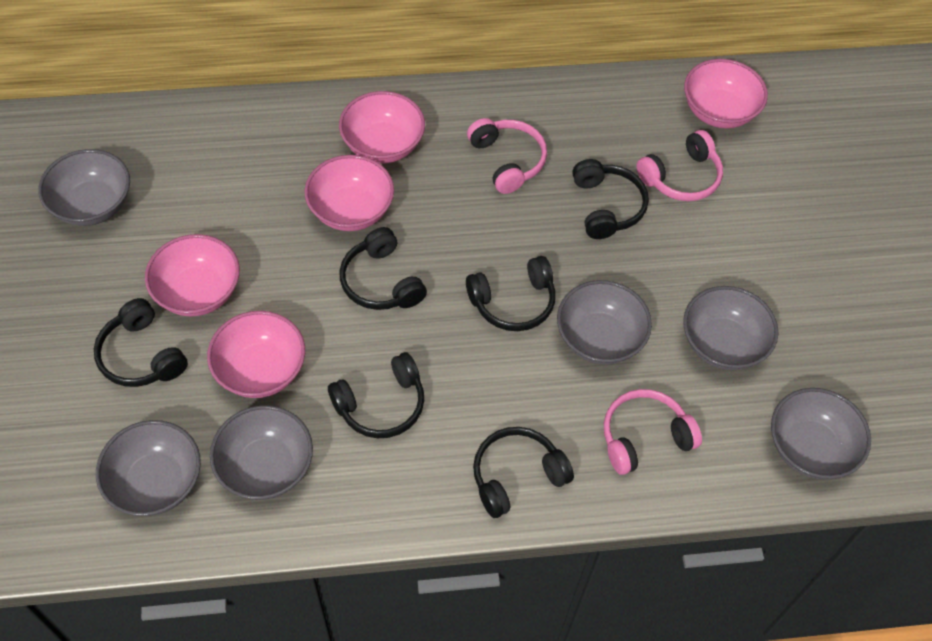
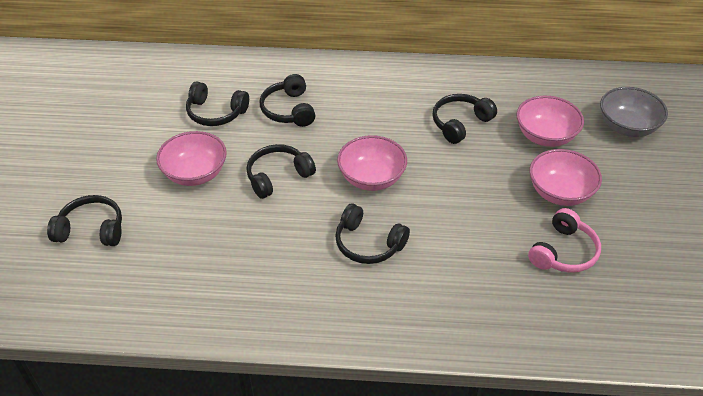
grey bowl: 6 -> 1
pink bowl: 5 -> 4
pink headphones: 3 -> 1

